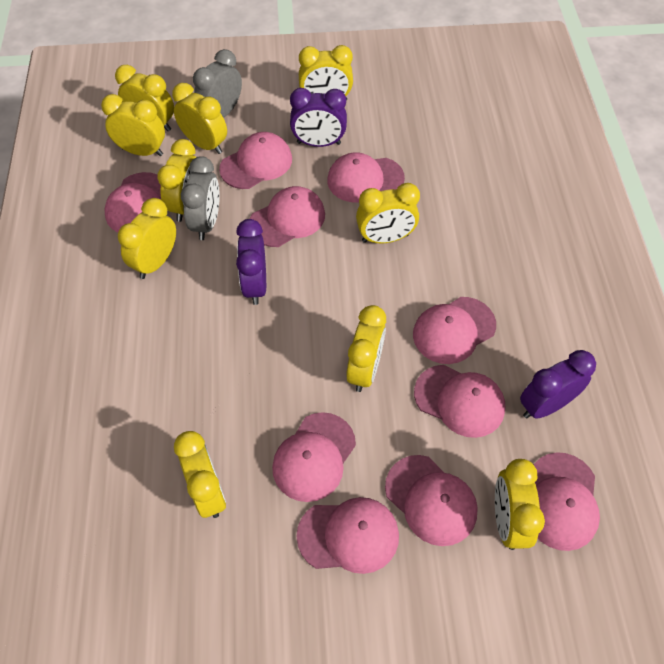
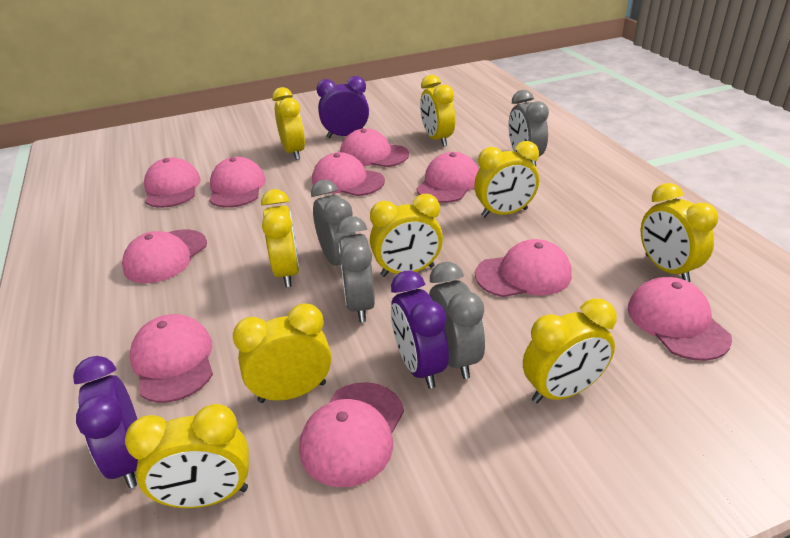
grey clock: 2 -> 4
yellow clock: 10 -> 9

